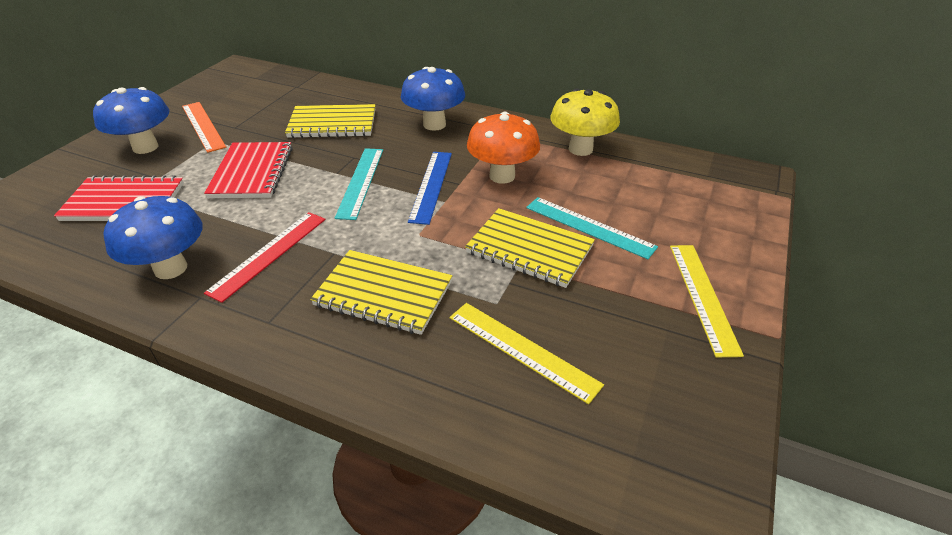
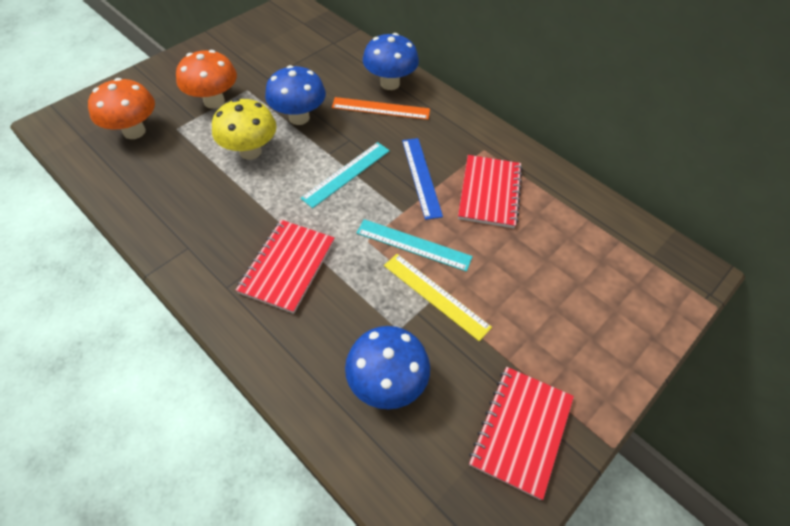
orange mushroom: 1 -> 2
red notebook: 2 -> 3
red ruler: 1 -> 0
yellow notebook: 3 -> 0
yellow ruler: 2 -> 1

